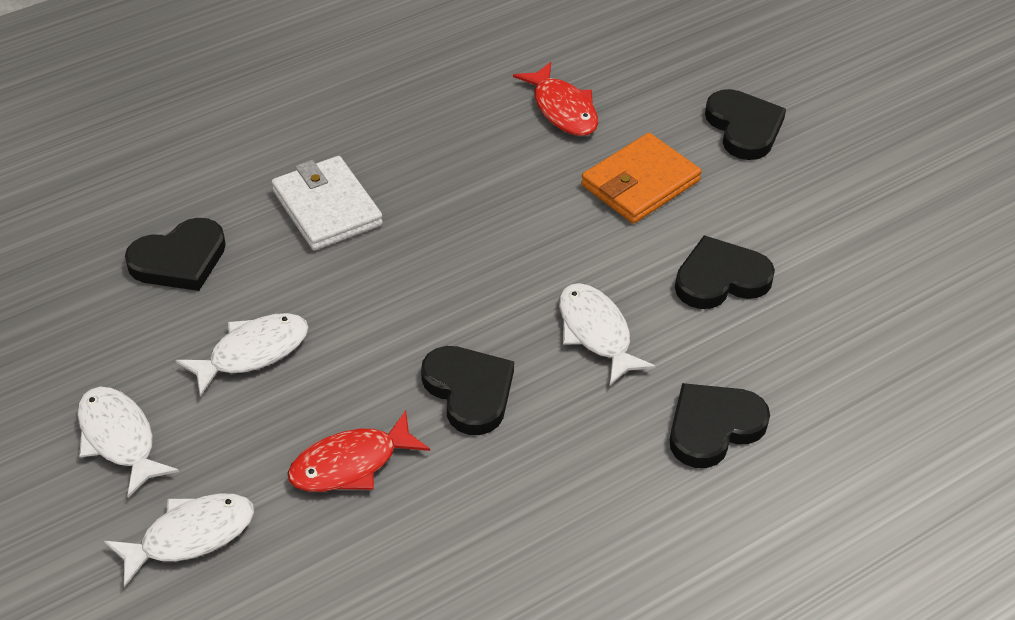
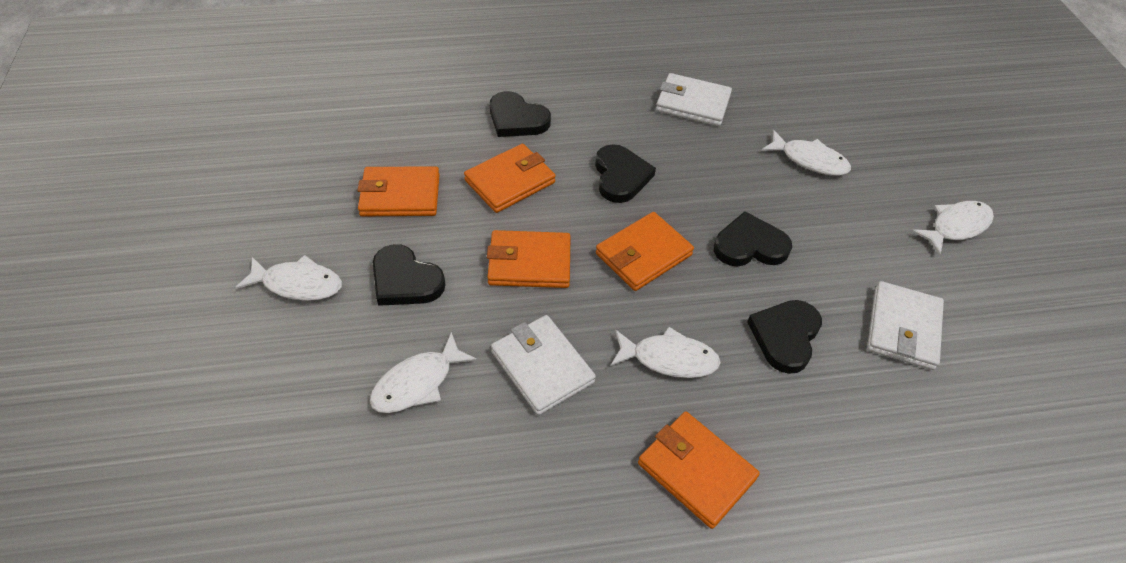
orange wallet: 1 -> 5
red fish: 2 -> 0
white fish: 4 -> 5
white wallet: 1 -> 3

